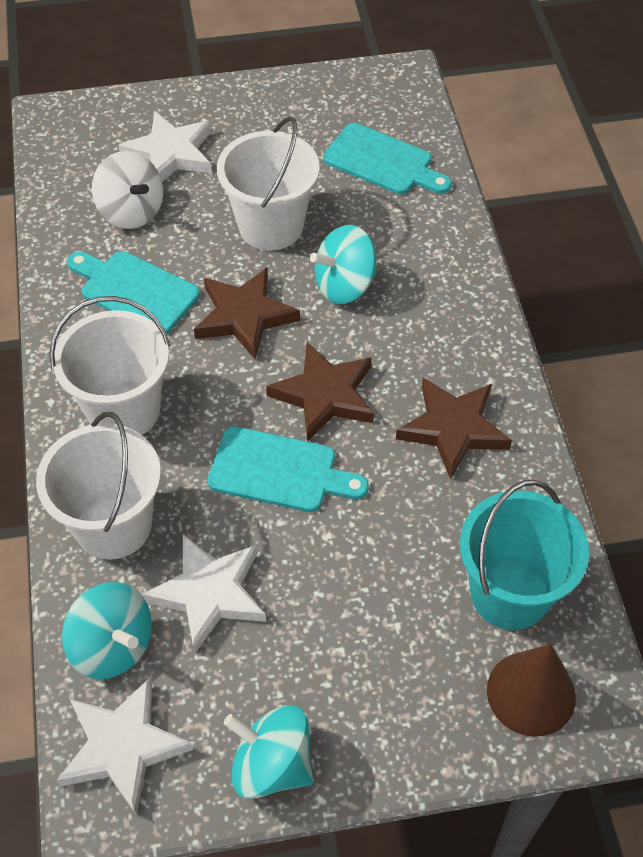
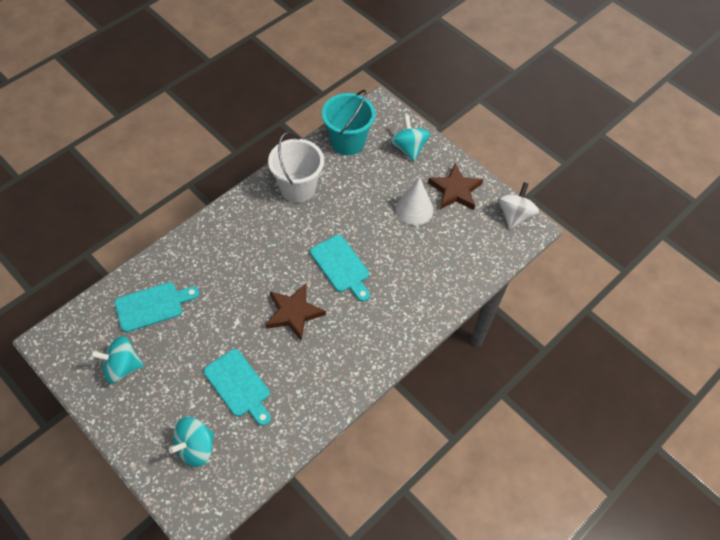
brown cone: 1 -> 0
brown star: 3 -> 2
white bucket: 3 -> 1
white cone: 0 -> 1
white star: 3 -> 0

